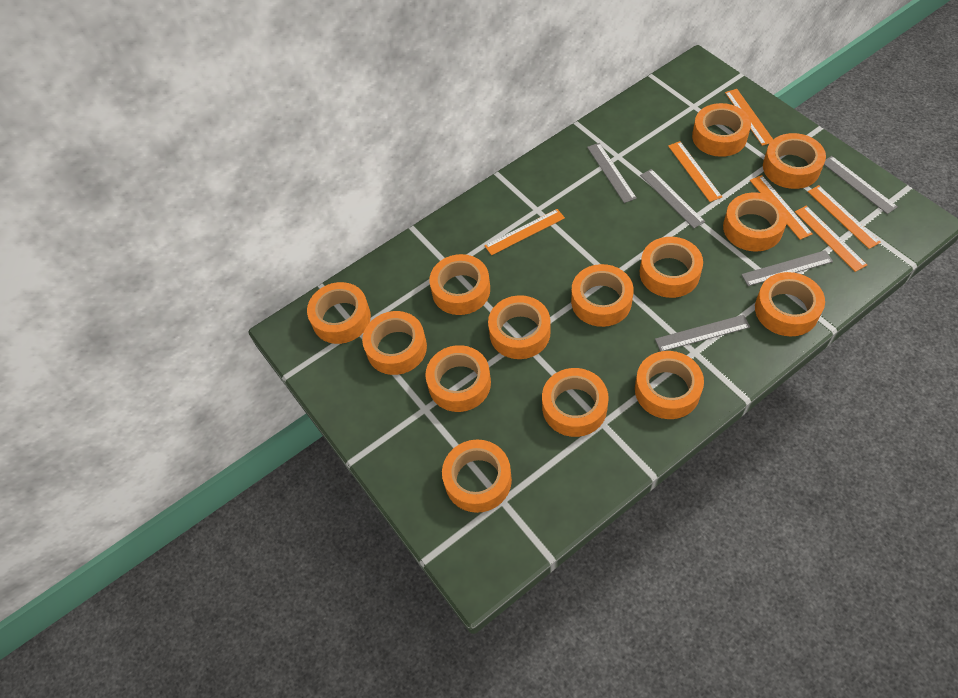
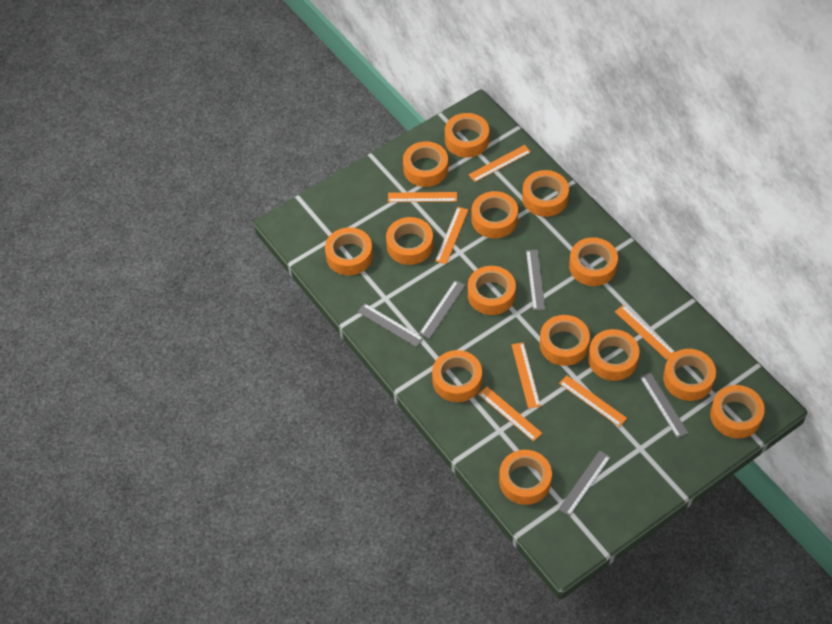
orange ruler: 6 -> 7

